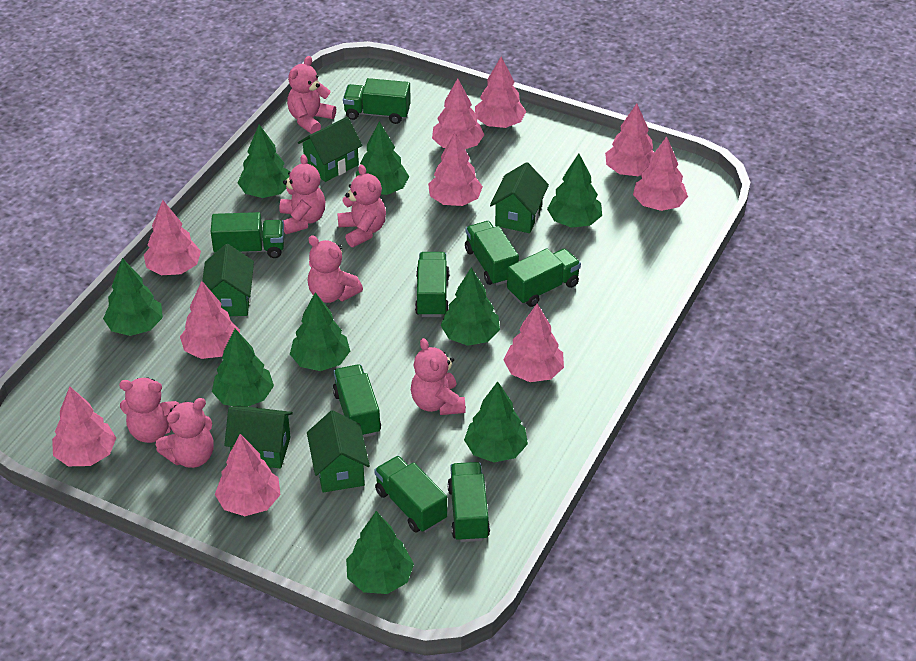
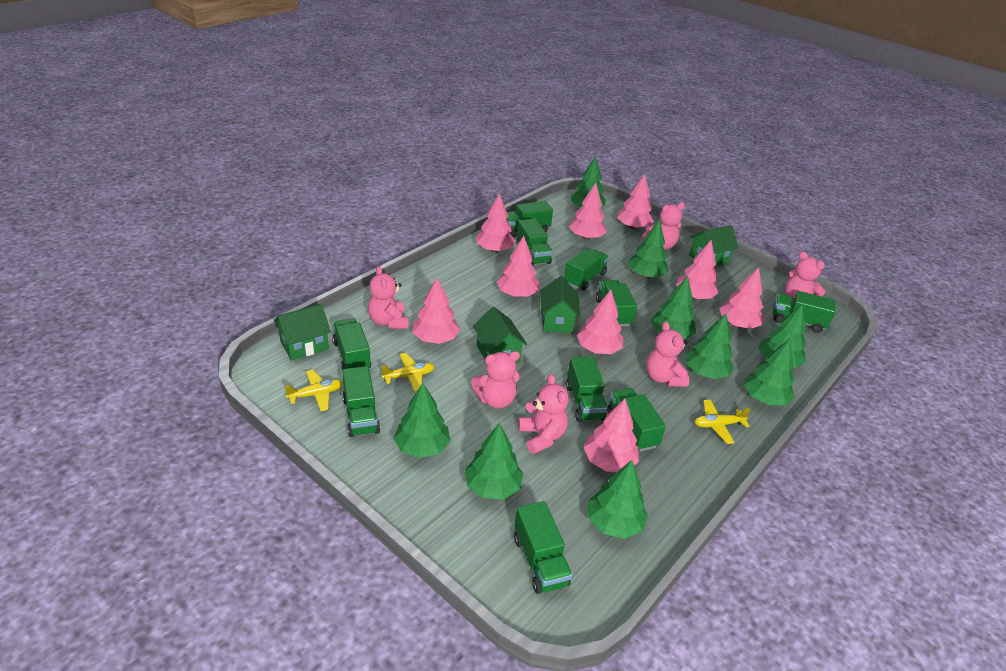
green house: 5 -> 4
green truck: 8 -> 10
pink teddy bear: 7 -> 6
pink tree: 10 -> 9
yellow plane: 0 -> 3

